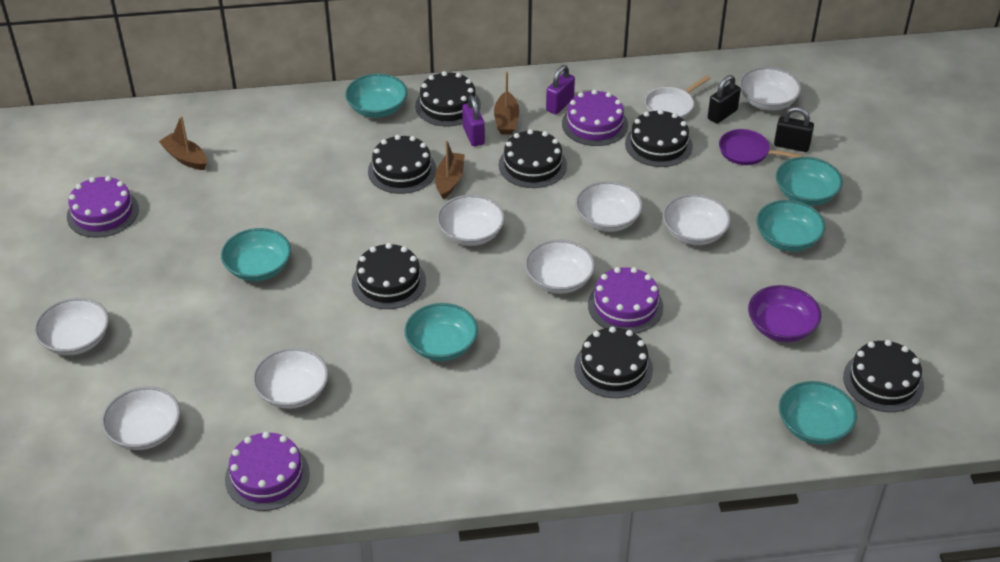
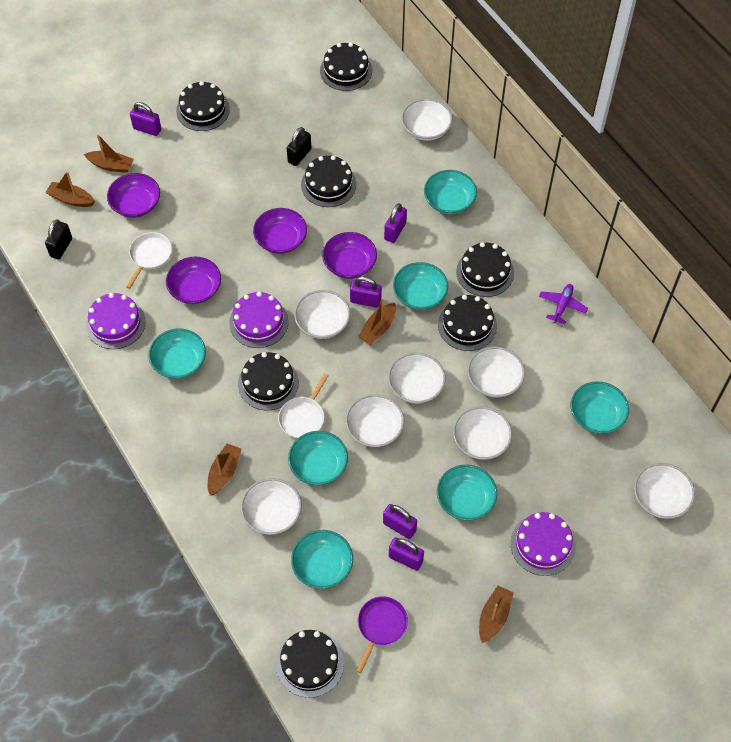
brown boat: 3 -> 5
purple bowl: 1 -> 4
purple cake: 4 -> 3
purple padlock: 2 -> 5
purple plane: 0 -> 1
turquoise bowl: 6 -> 7
white pan: 1 -> 2

